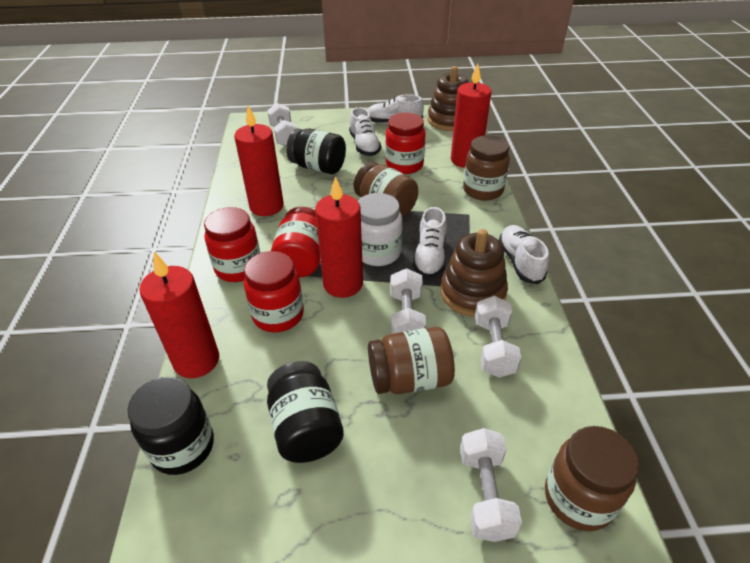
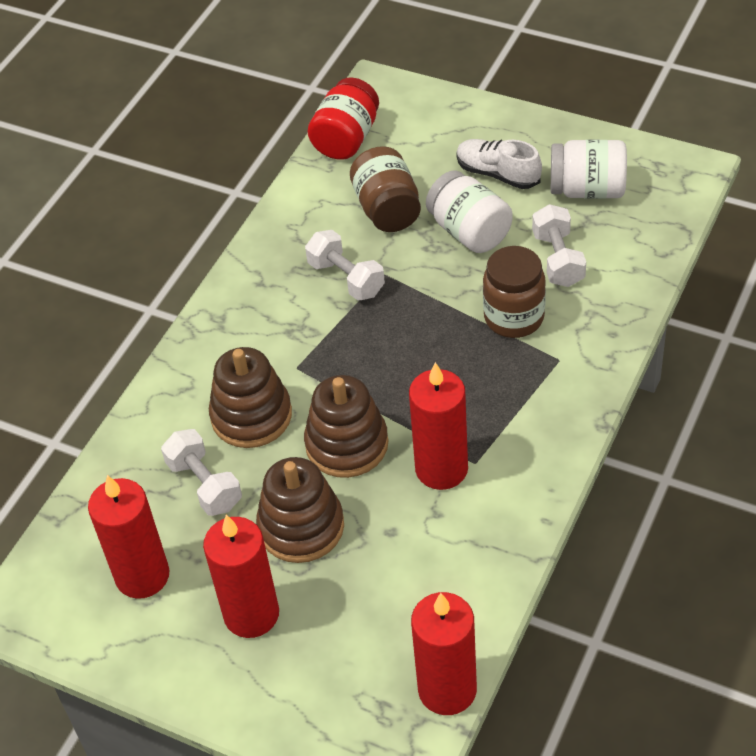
black jar: 3 -> 0
brown jar: 4 -> 2
brown stacking toy: 2 -> 3
red jar: 4 -> 1
white dumbbell: 4 -> 3
white jar: 1 -> 2
white shoe: 4 -> 1

